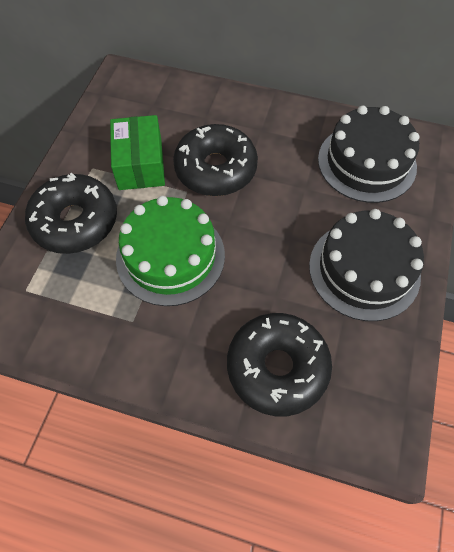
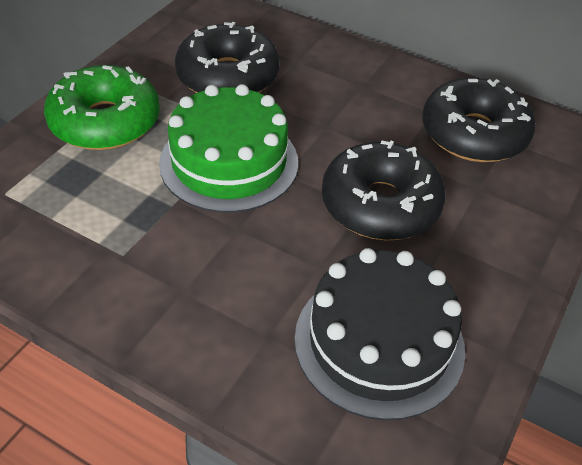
black cake: 2 -> 1
green box: 1 -> 0
green donut: 0 -> 1

